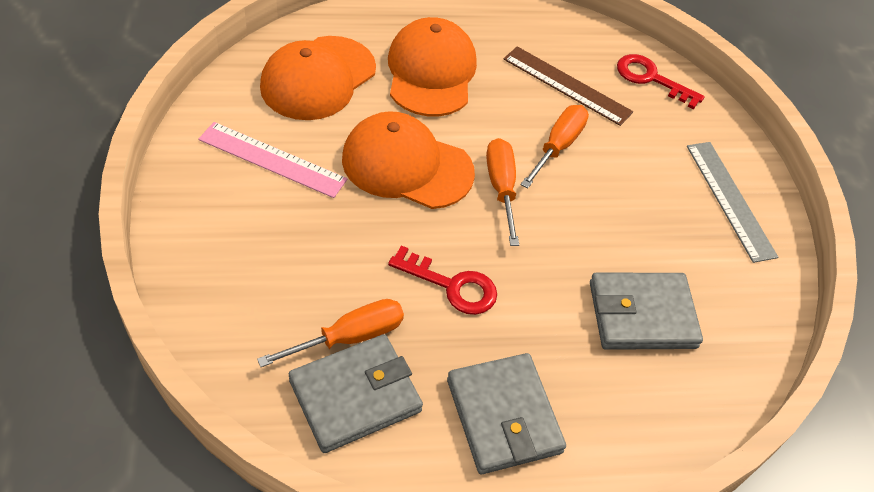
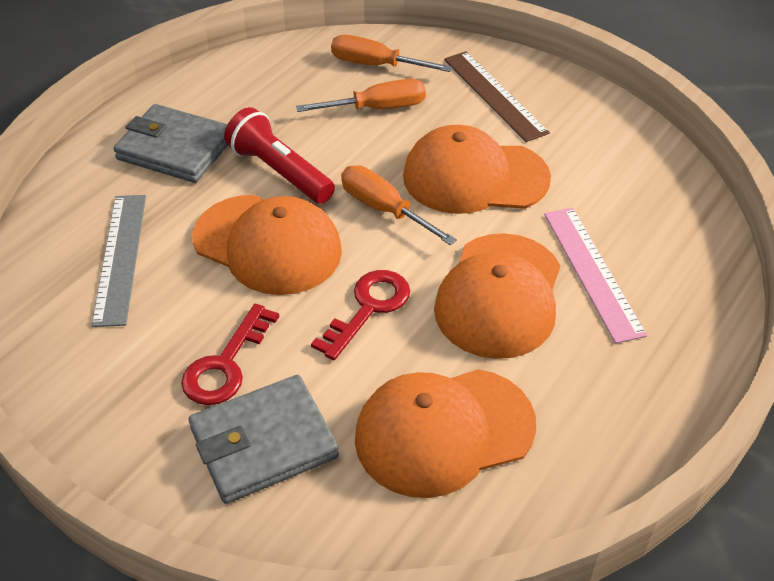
grey wallet: 3 -> 2
orange cap: 3 -> 4
red flashlight: 0 -> 1

